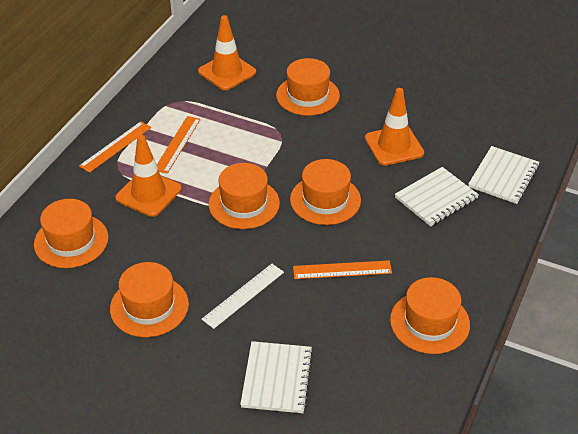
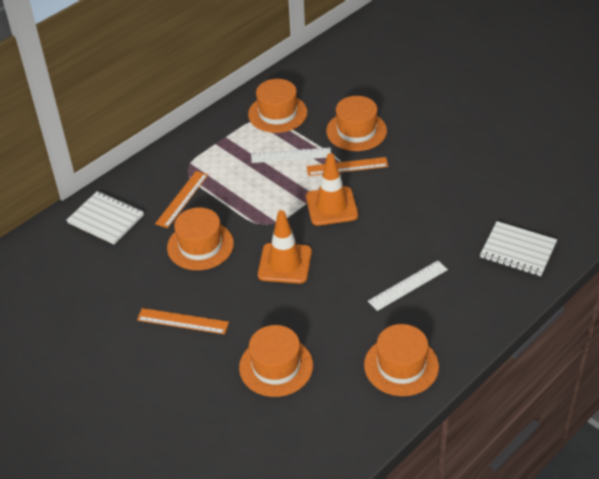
orange hat: 6 -> 5
orange traffic cone: 3 -> 2
white notebook: 3 -> 2
white ruler: 1 -> 2

